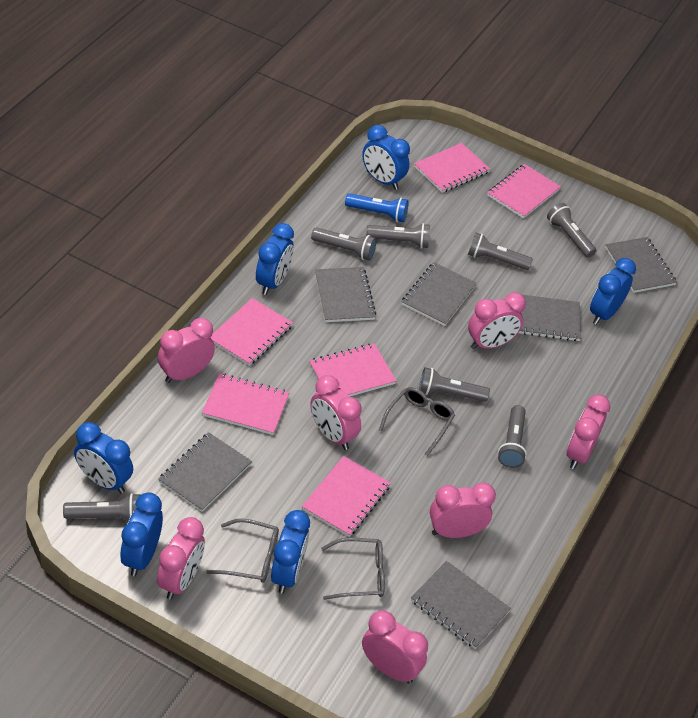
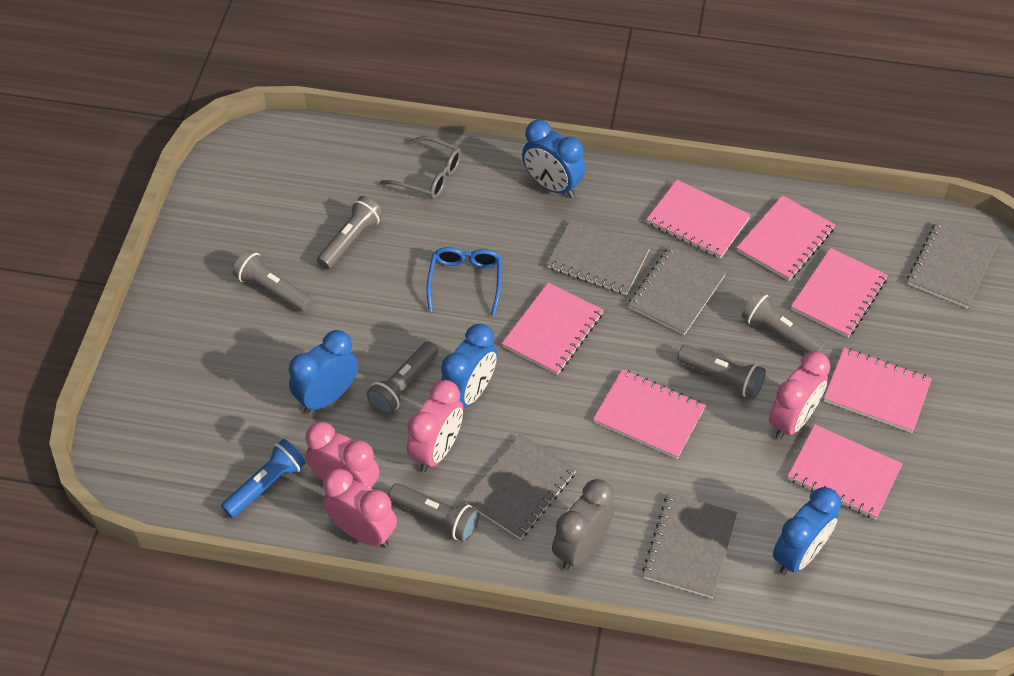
blue clock: 6 -> 4
blue glasses: 0 -> 1
grey clock: 0 -> 1
grey flashlight: 7 -> 6
grey glasses: 3 -> 1
grey notebook: 6 -> 5
pink clock: 7 -> 4
pink notebook: 6 -> 7

